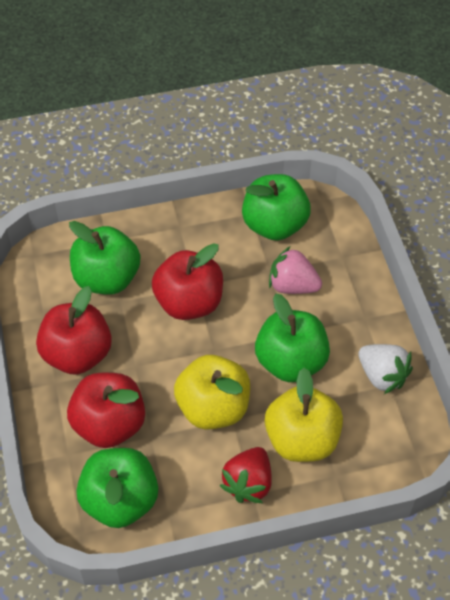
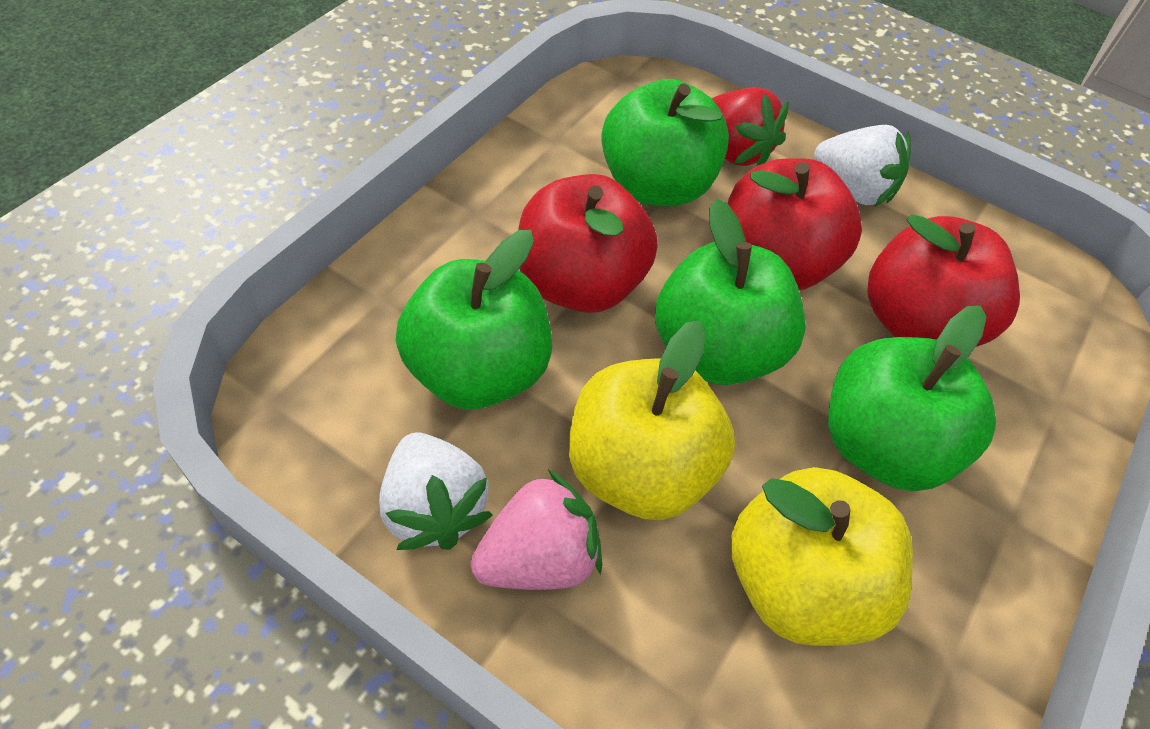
white strawberry: 1 -> 2

